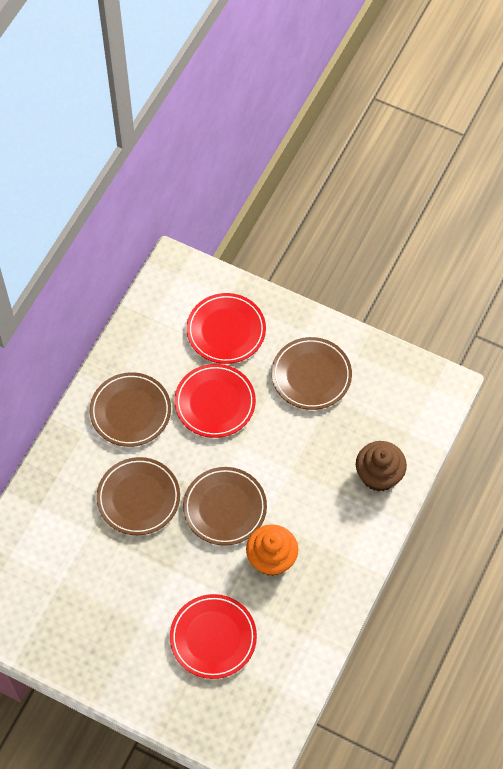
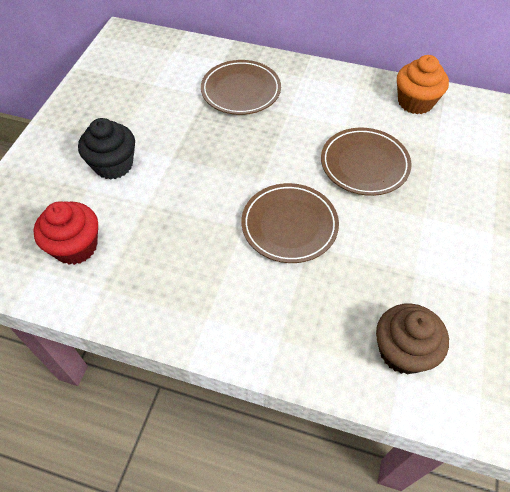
black cupcake: 0 -> 1
brown plate: 4 -> 3
red cupcake: 0 -> 1
red plate: 3 -> 0

